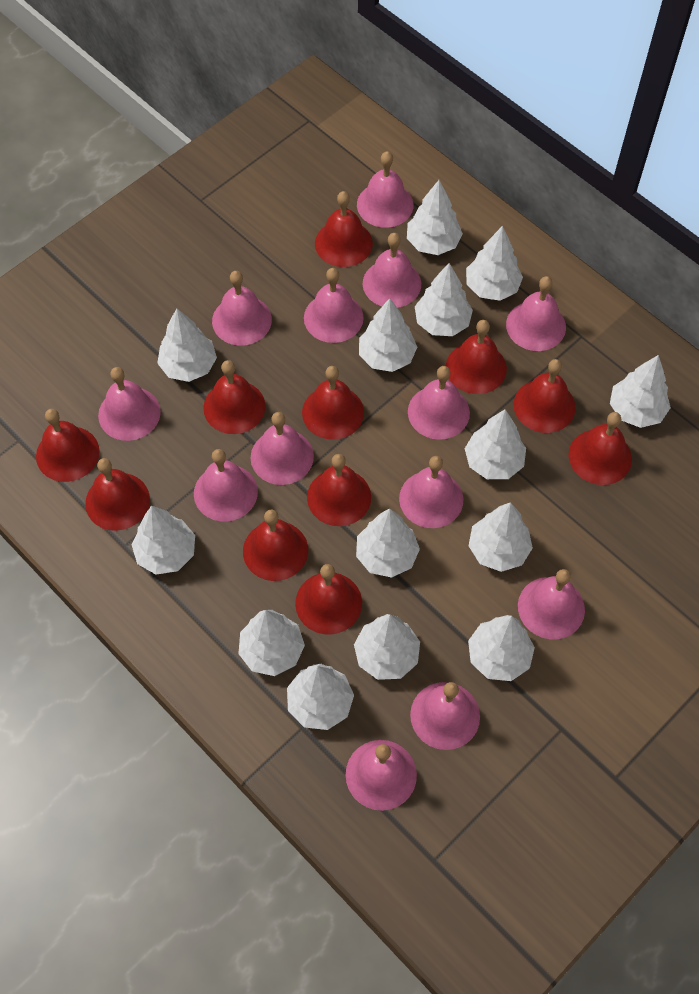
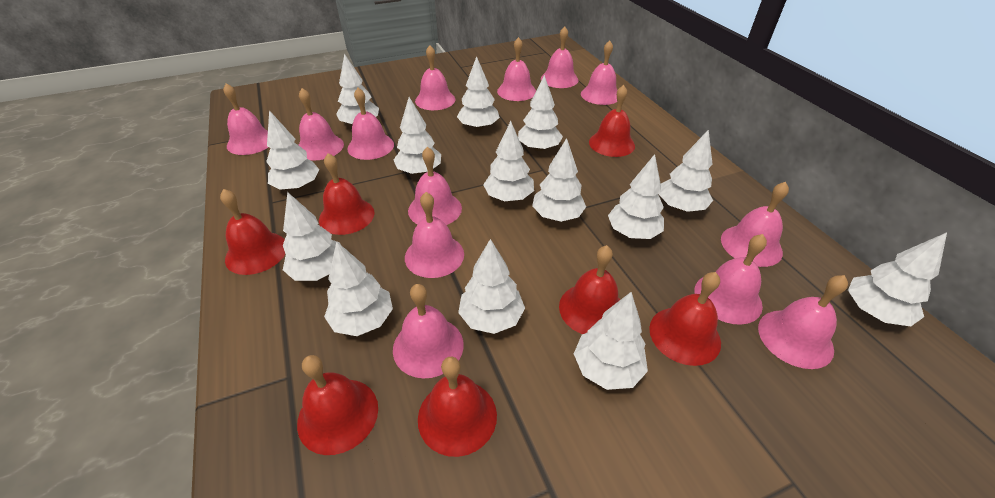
red bell: 11 -> 7

